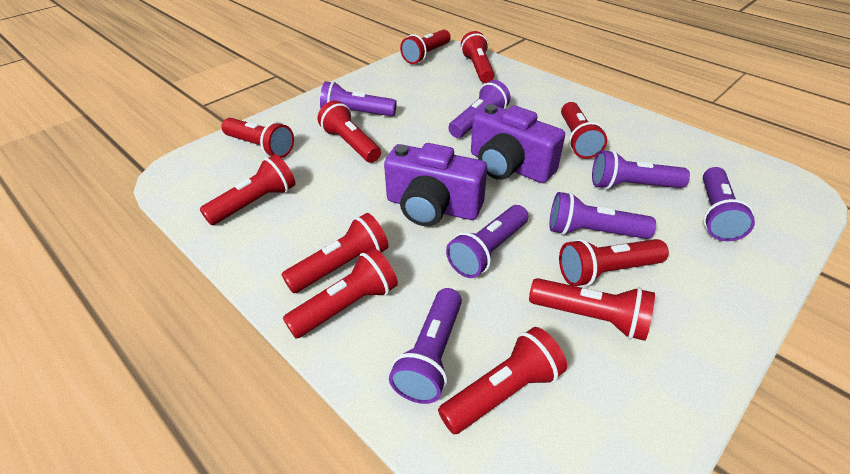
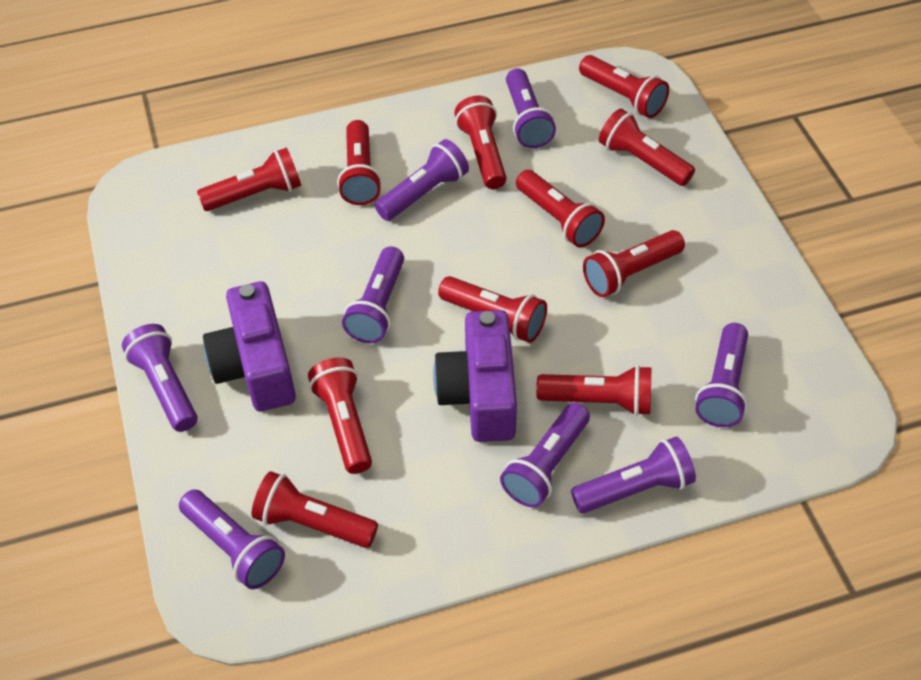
purple flashlight: 7 -> 8

